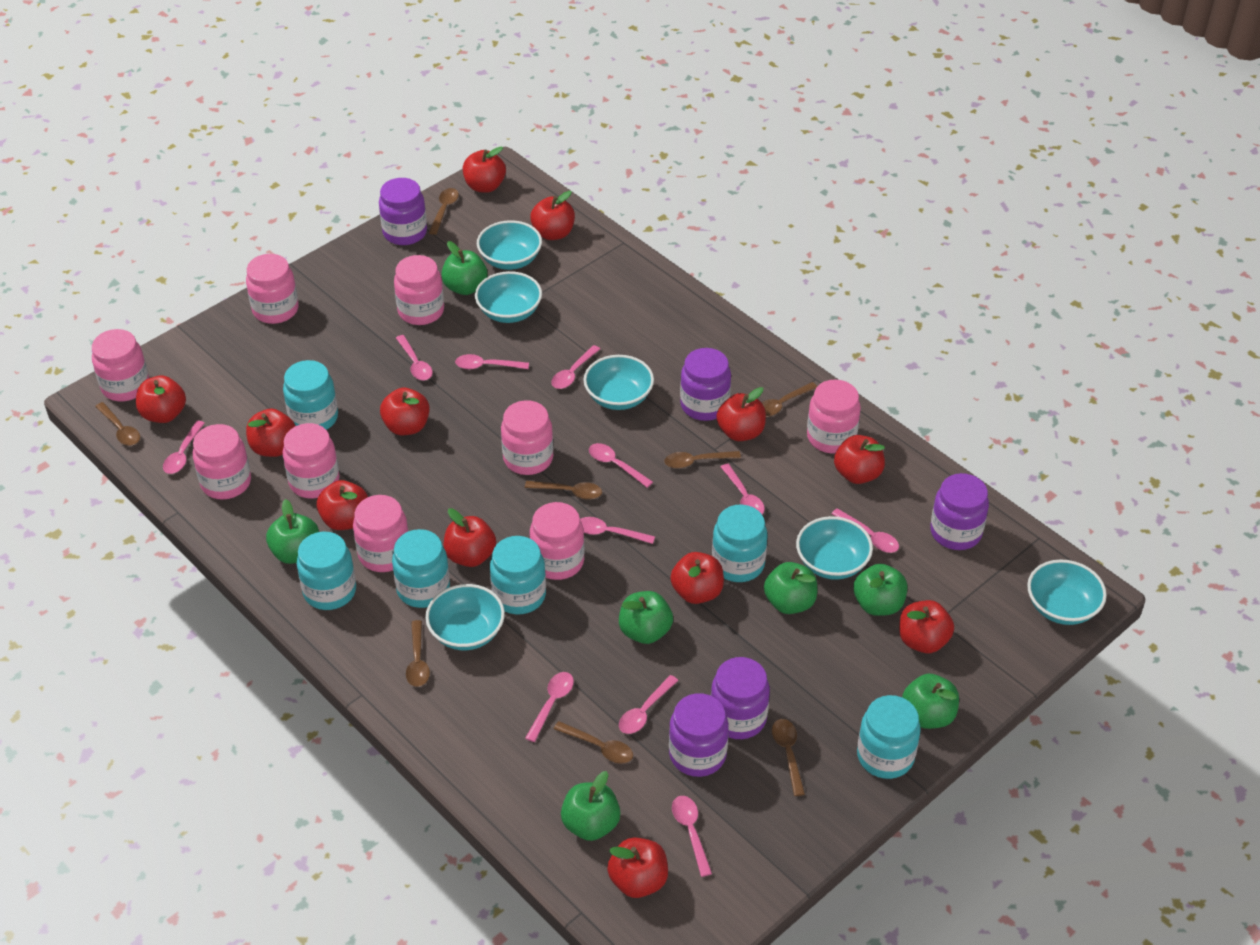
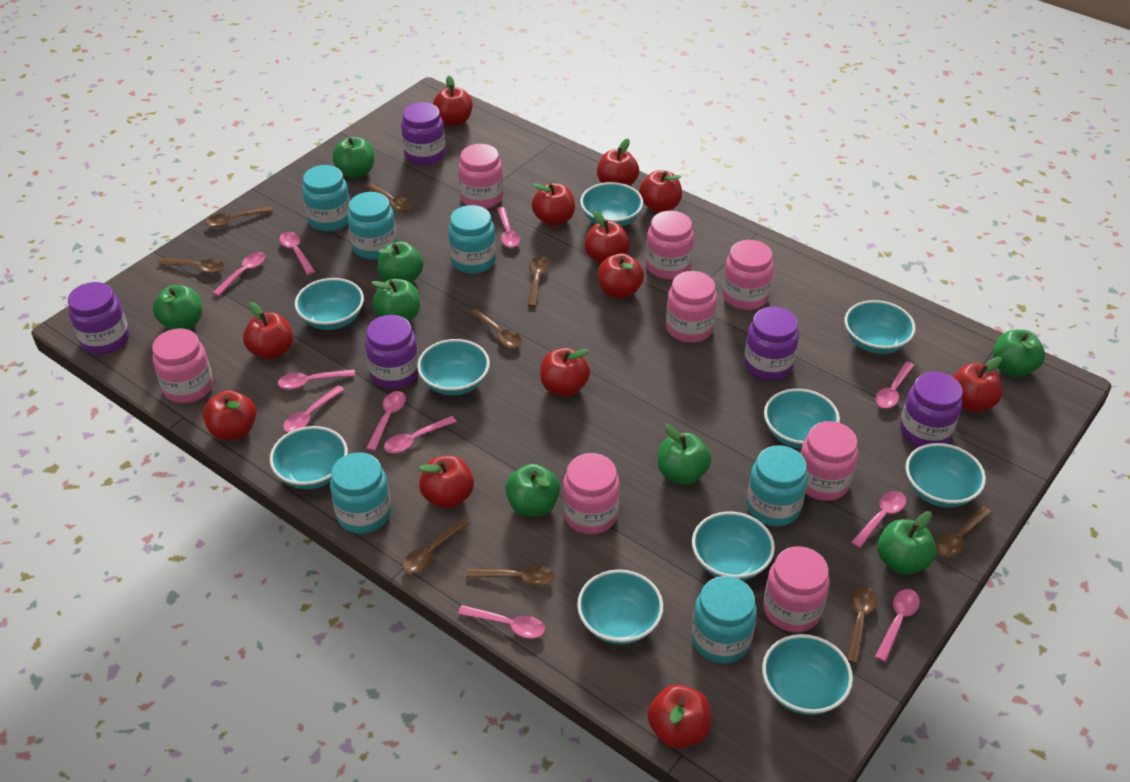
brown spoon: 8 -> 9
green apple: 7 -> 8
pink jar: 9 -> 8
turquoise bowl: 6 -> 10

